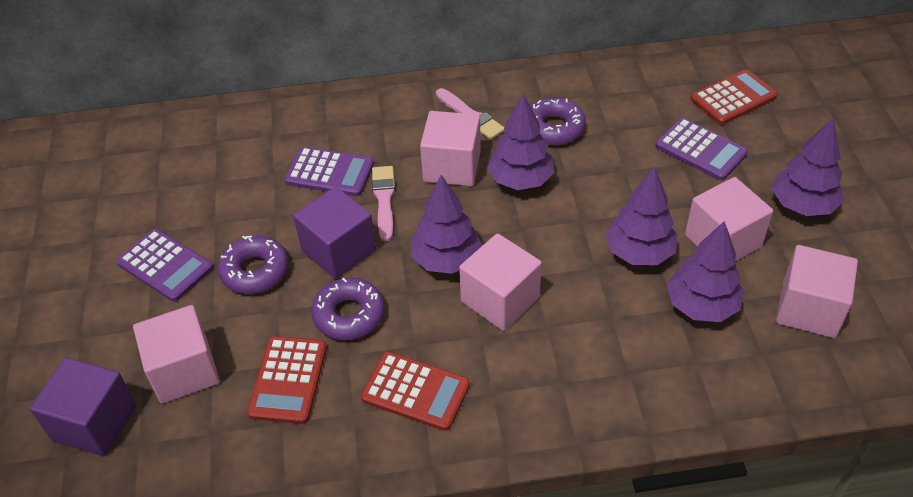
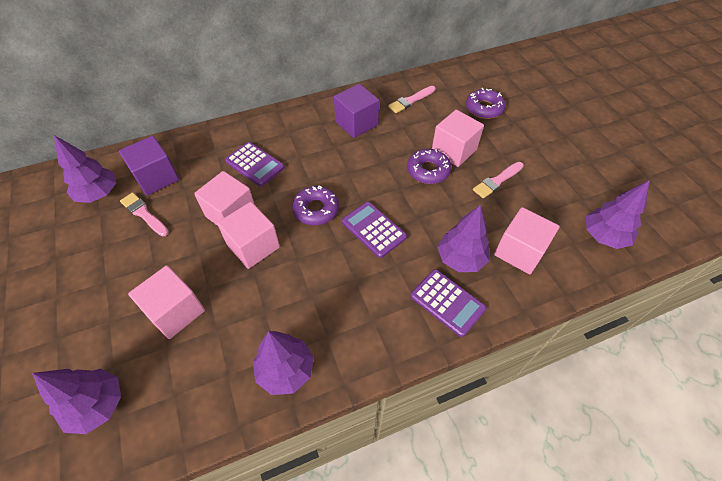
pink brush: 2 -> 3
red calculator: 3 -> 0

